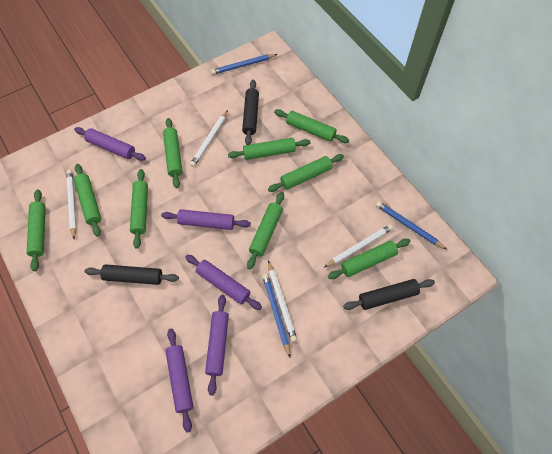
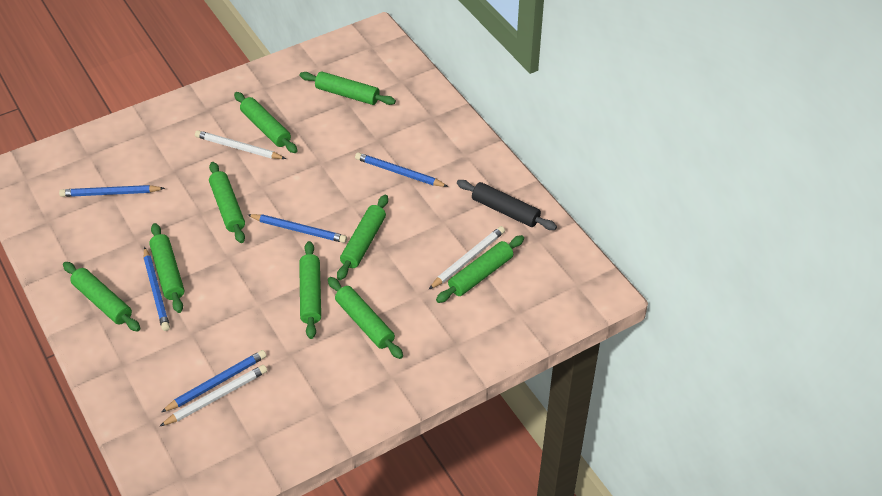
black rolling pin: 3 -> 1
blue pencil: 3 -> 5
purple rolling pin: 5 -> 0
white pencil: 4 -> 3

